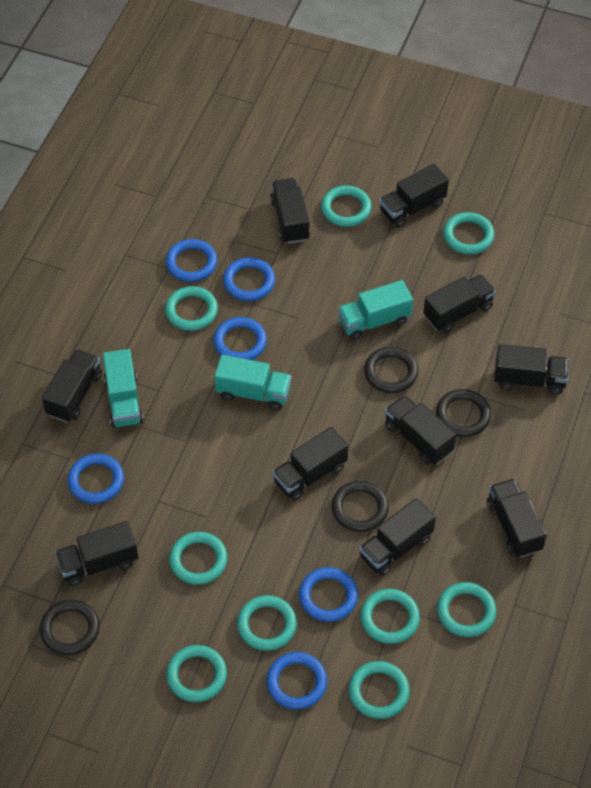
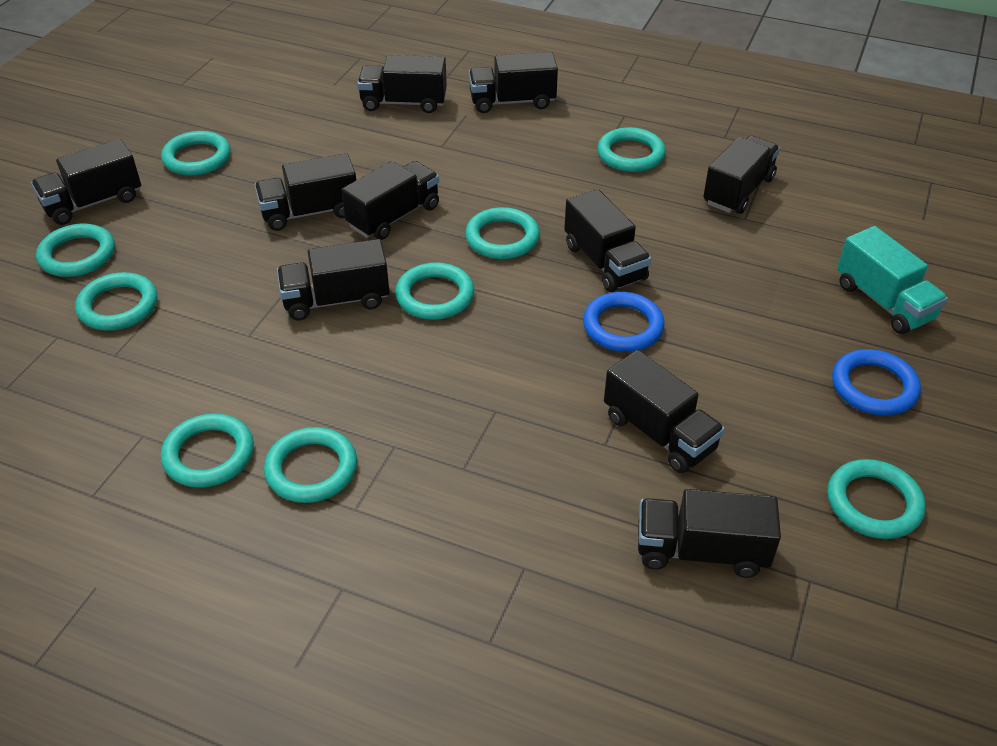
black ring: 4 -> 0
blue ring: 6 -> 2
turquoise truck: 3 -> 1

